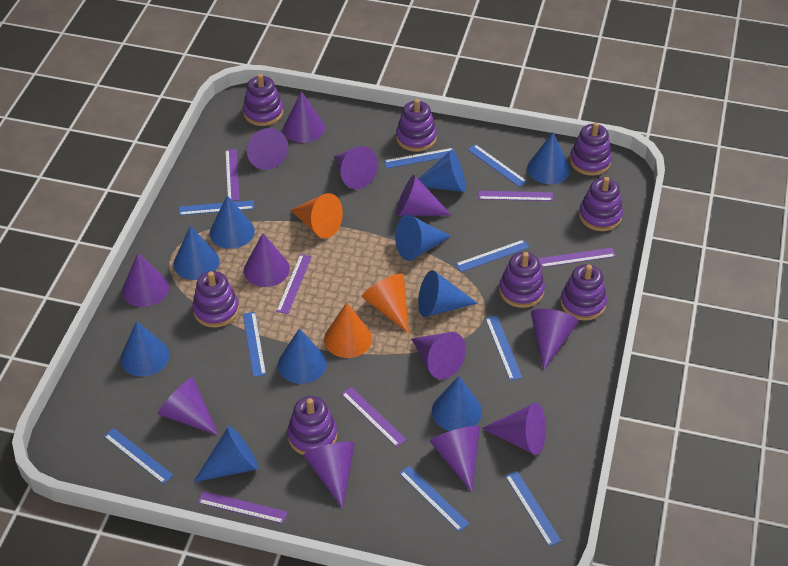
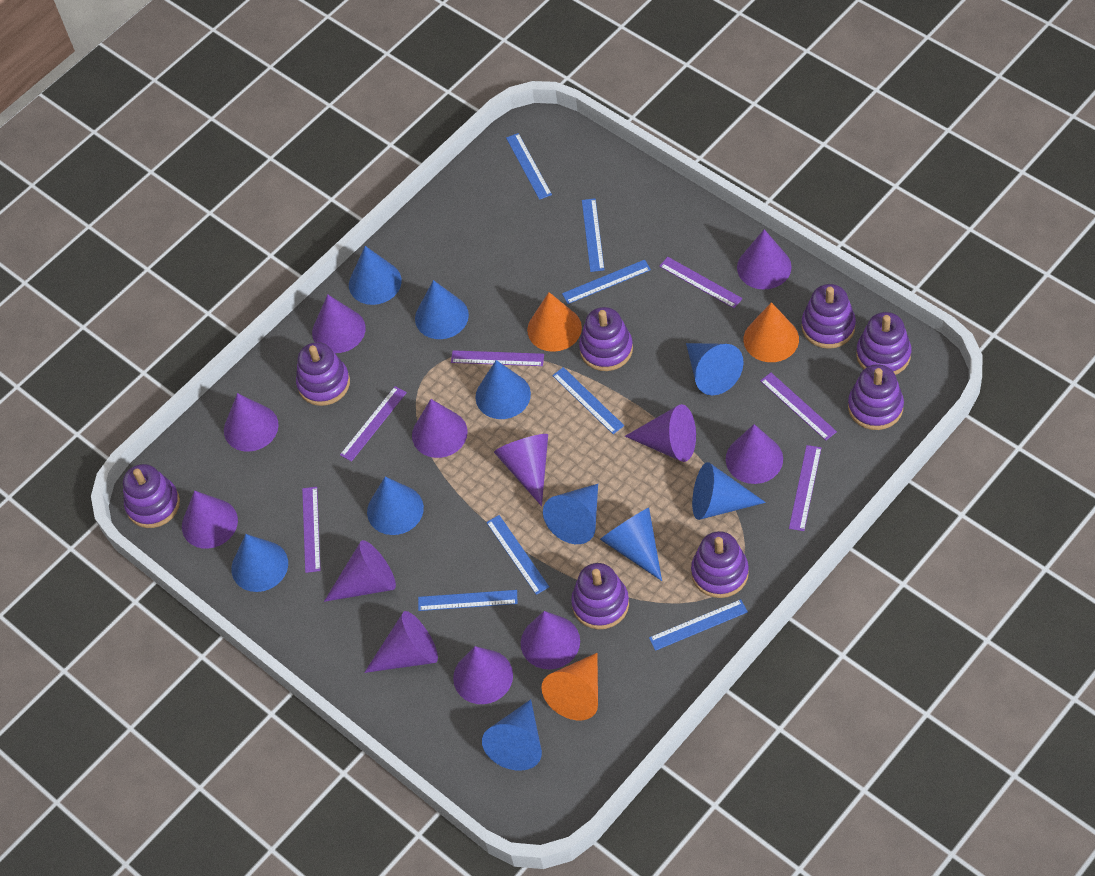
blue ruler: 9 -> 7

